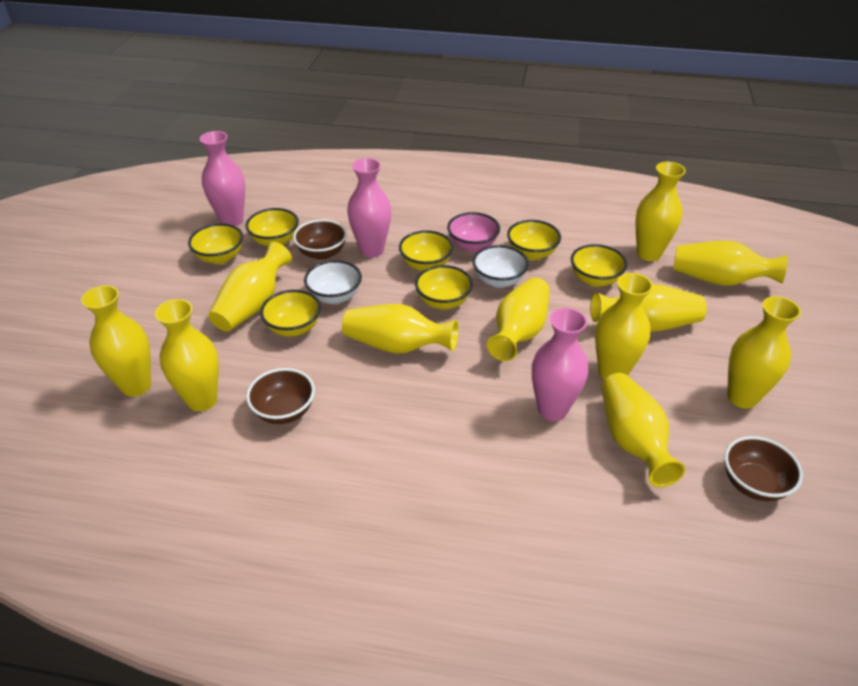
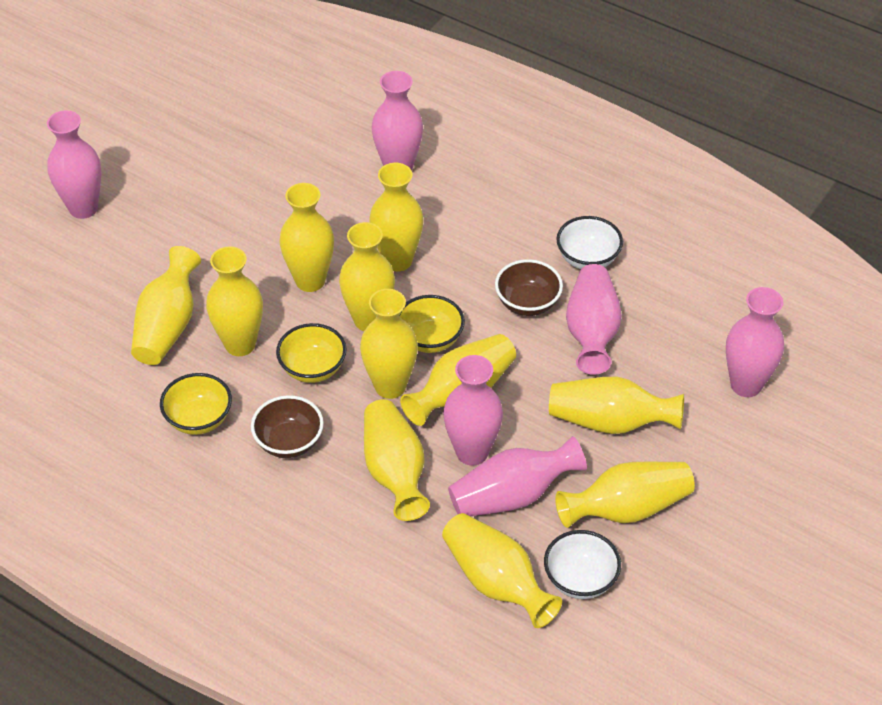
brown bowl: 3 -> 2
pink bowl: 1 -> 0
pink vase: 3 -> 6
yellow bowl: 7 -> 3

